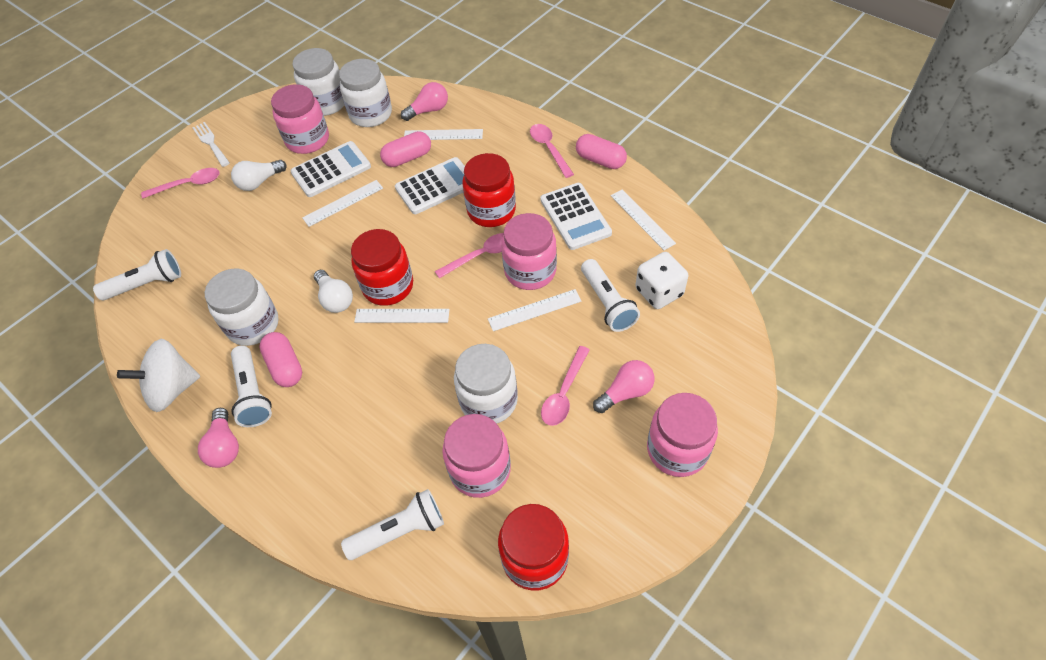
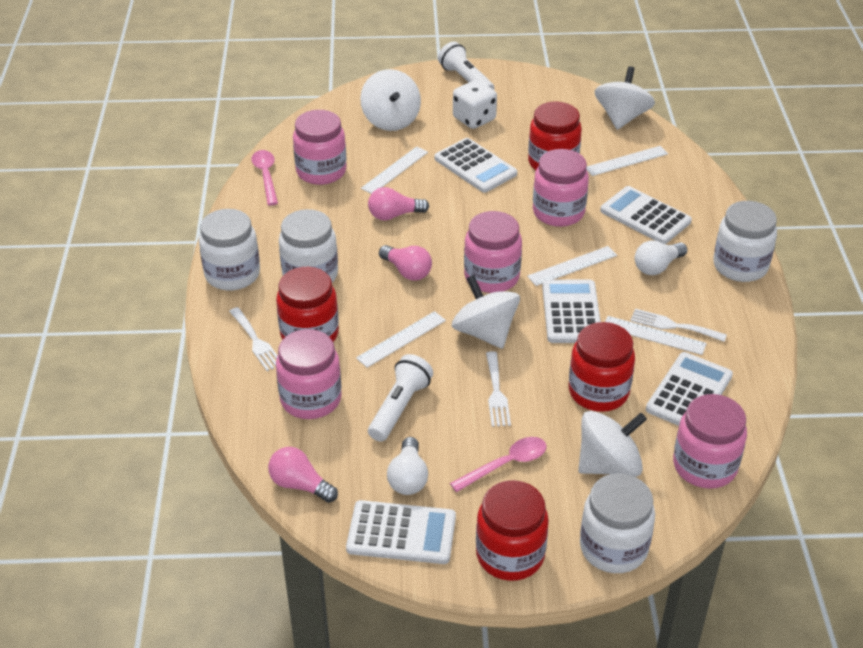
pink capsule: 3 -> 0
pink jar: 4 -> 5
pink spoon: 4 -> 2
red jar: 3 -> 4
white calculator: 3 -> 5
white flashlight: 4 -> 2
white fork: 1 -> 3
white spinning top: 1 -> 4

